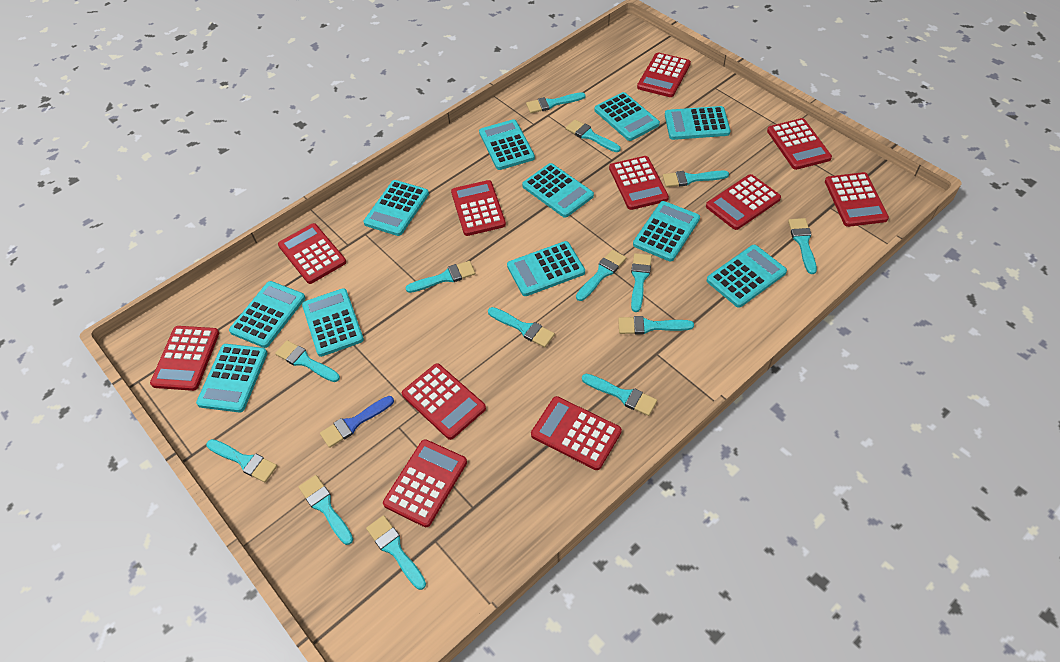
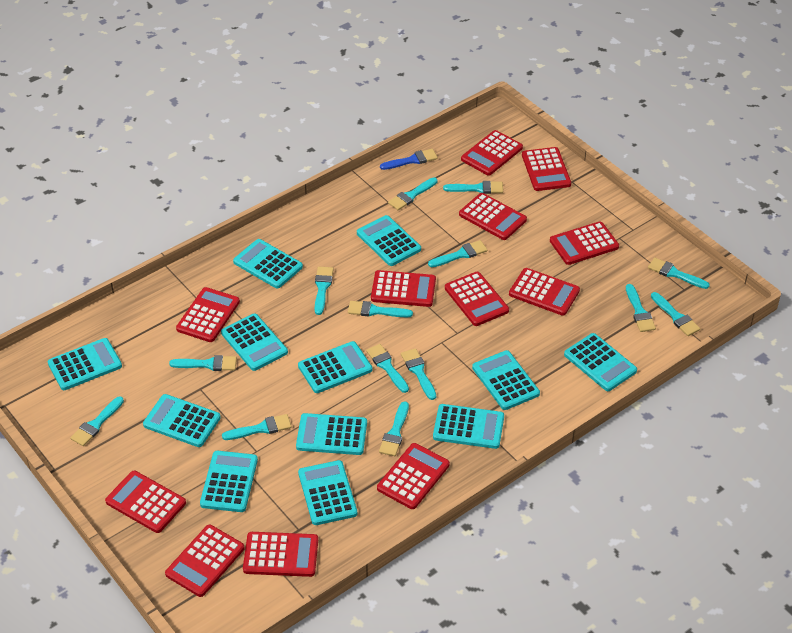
red calculator: 11 -> 12
turquoise calculator: 11 -> 12

